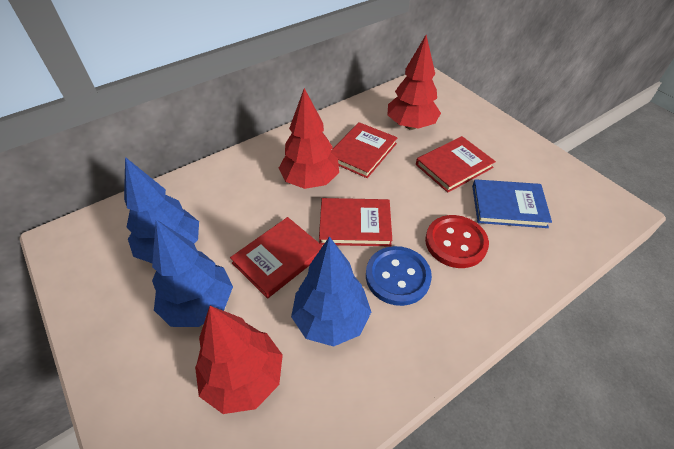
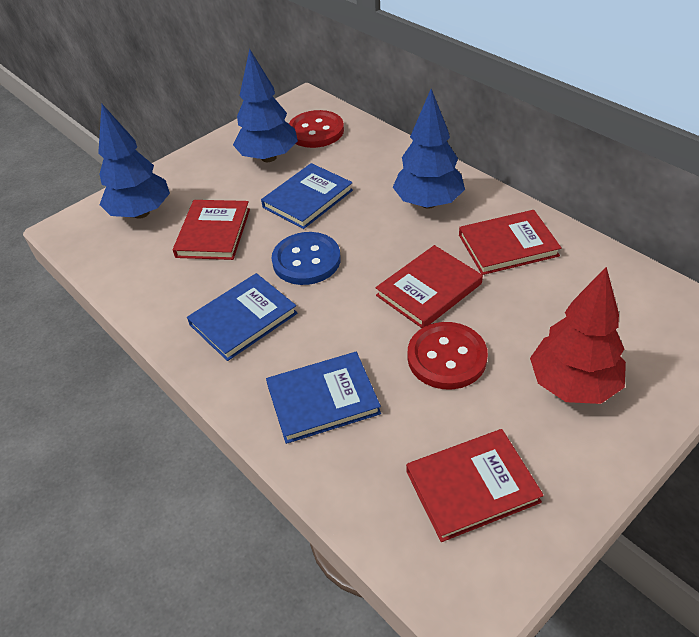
blue book: 1 -> 3
red button: 1 -> 2
red tree: 3 -> 1

